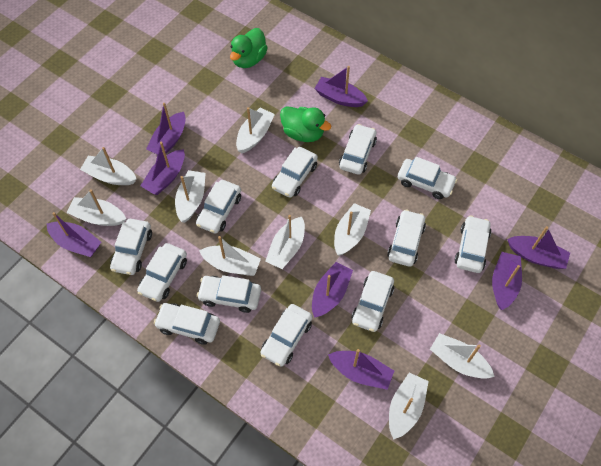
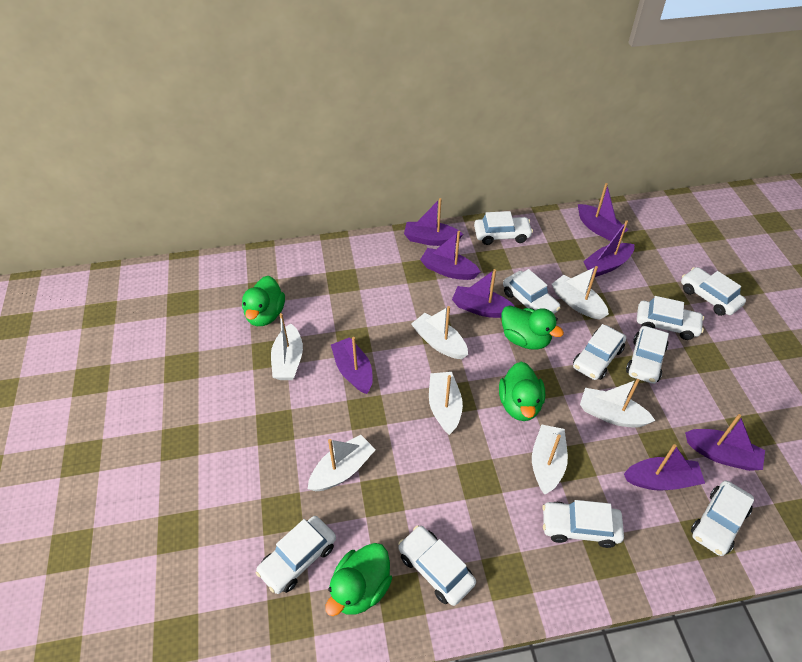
green duck: 2 -> 4
white boat: 9 -> 7
white car: 12 -> 10

